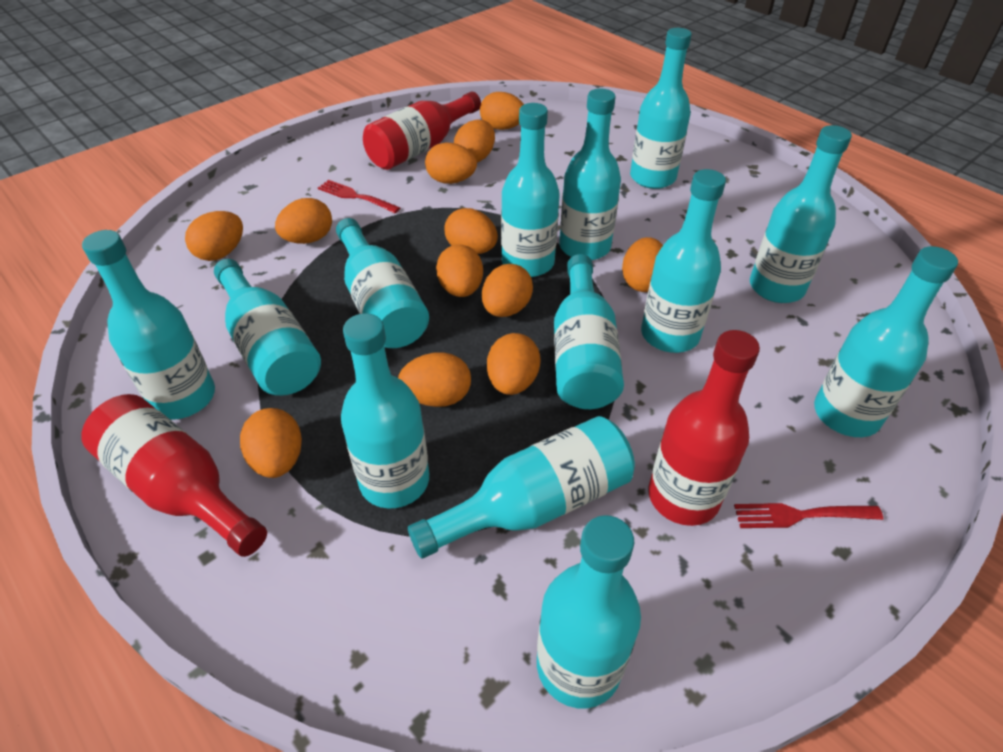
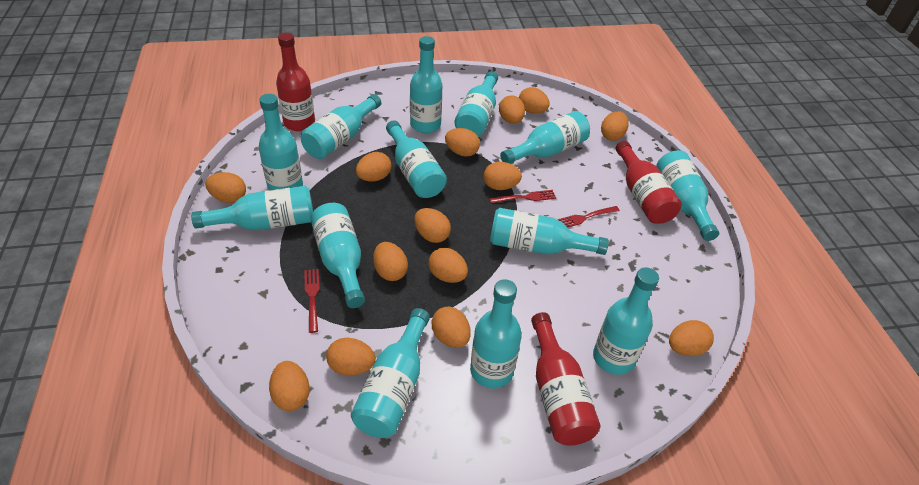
orange egg: 12 -> 14
red fork: 2 -> 3

